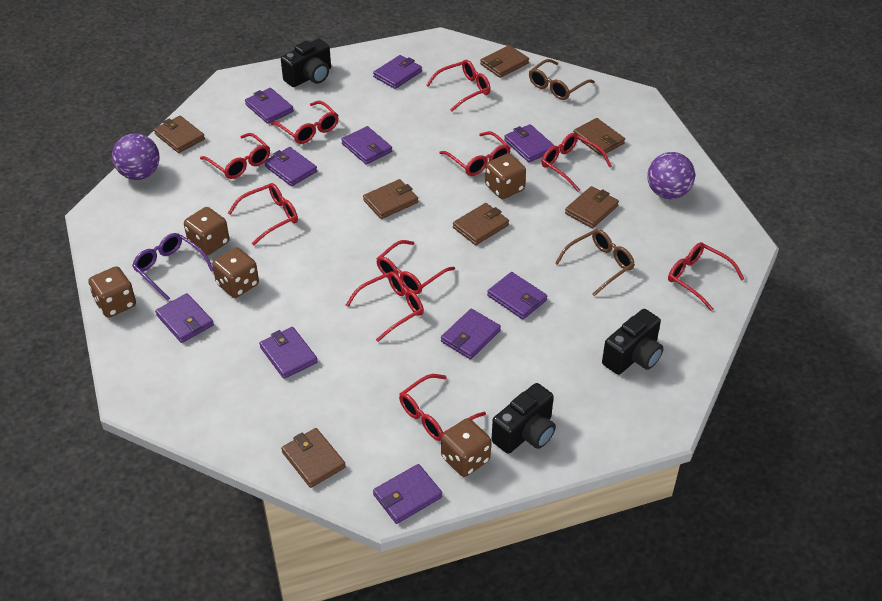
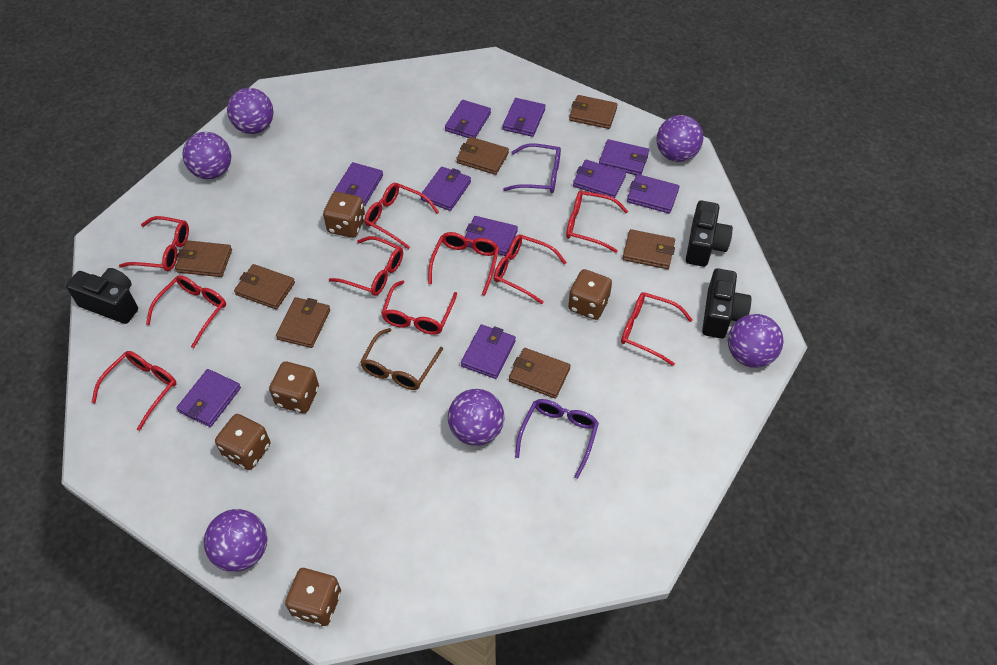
brown glasses: 2 -> 1
purple ball: 2 -> 6
purple glasses: 1 -> 2

